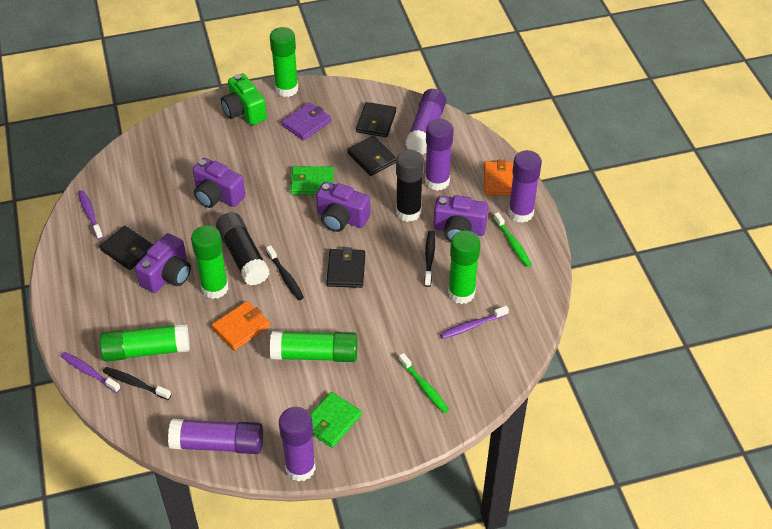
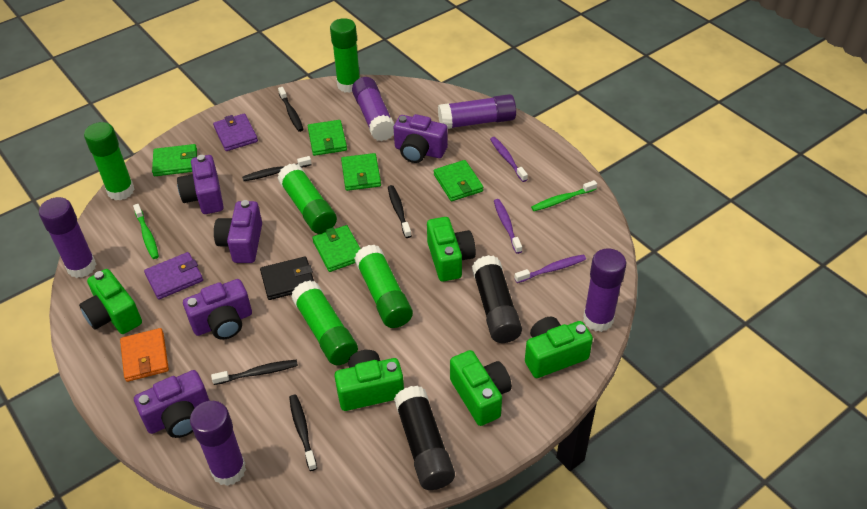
black toothbrush: 3 -> 5
black wallet: 4 -> 1
green camera: 1 -> 5
green wallet: 2 -> 5
orange wallet: 2 -> 1
purple camera: 4 -> 5
purple wallet: 1 -> 2

